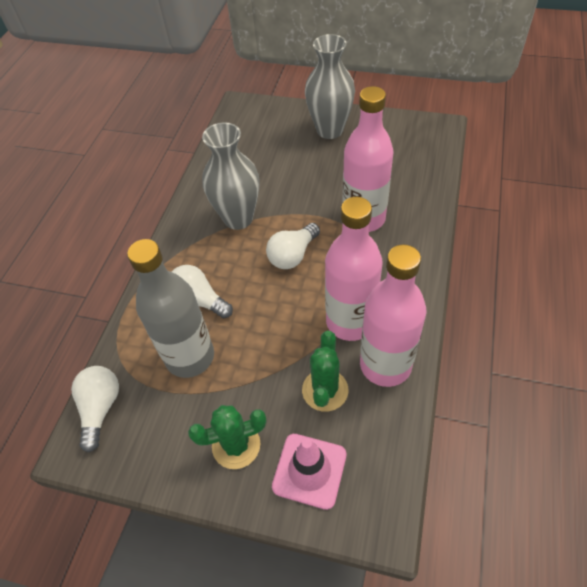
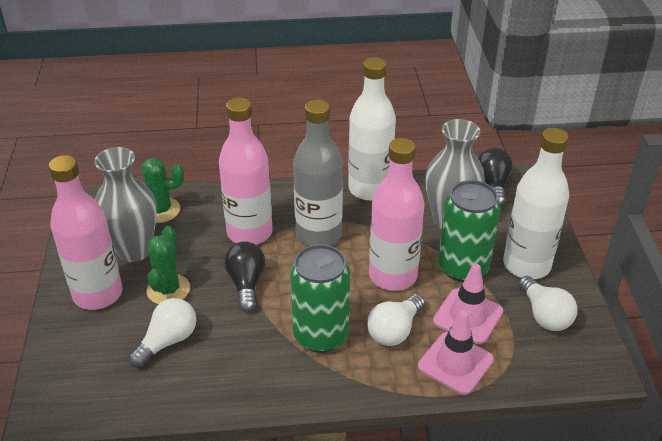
black light bulb: 0 -> 2
green can: 0 -> 2
pink traffic cone: 1 -> 2
white bottle: 0 -> 2

